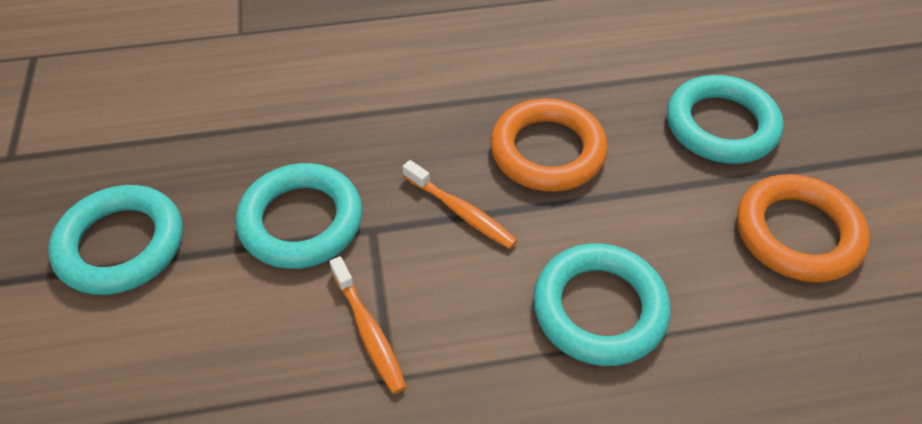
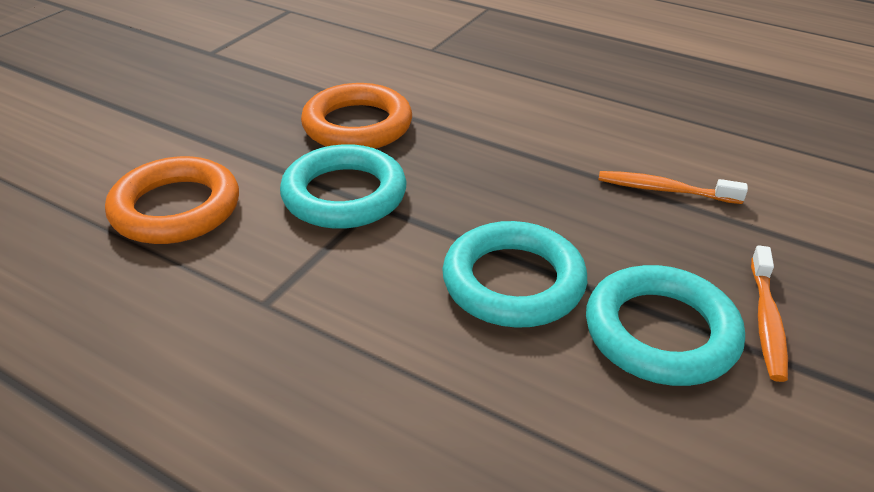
turquoise ring: 4 -> 3

